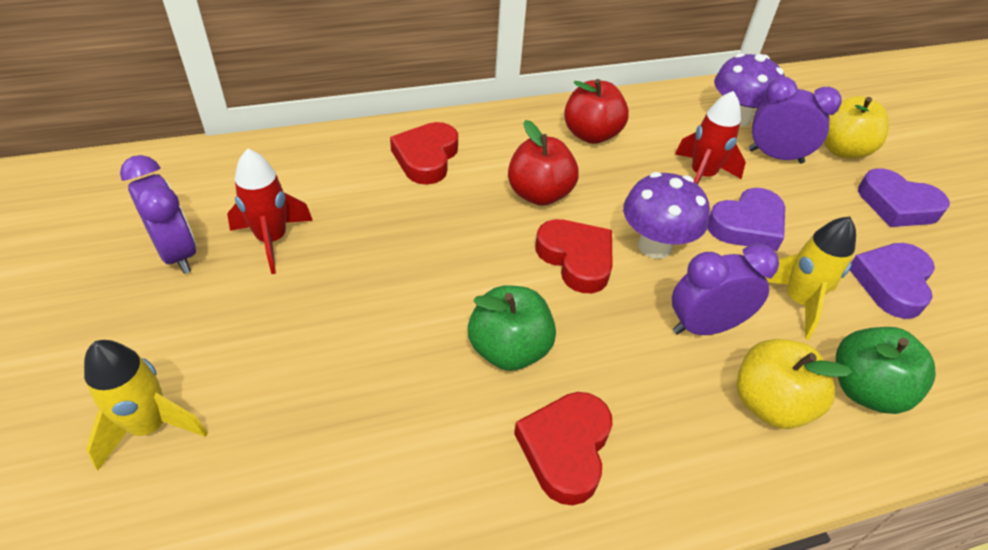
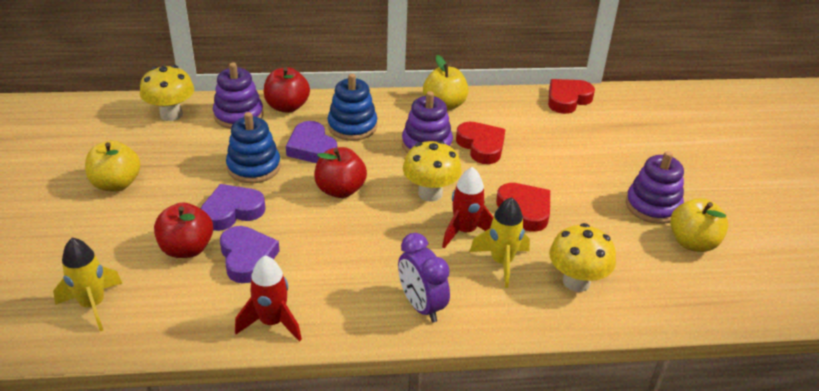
blue stacking toy: 0 -> 2
green apple: 2 -> 0
purple clock: 3 -> 1
purple mushroom: 2 -> 0
purple stacking toy: 0 -> 3
red apple: 2 -> 3
yellow apple: 2 -> 3
yellow mushroom: 0 -> 3

